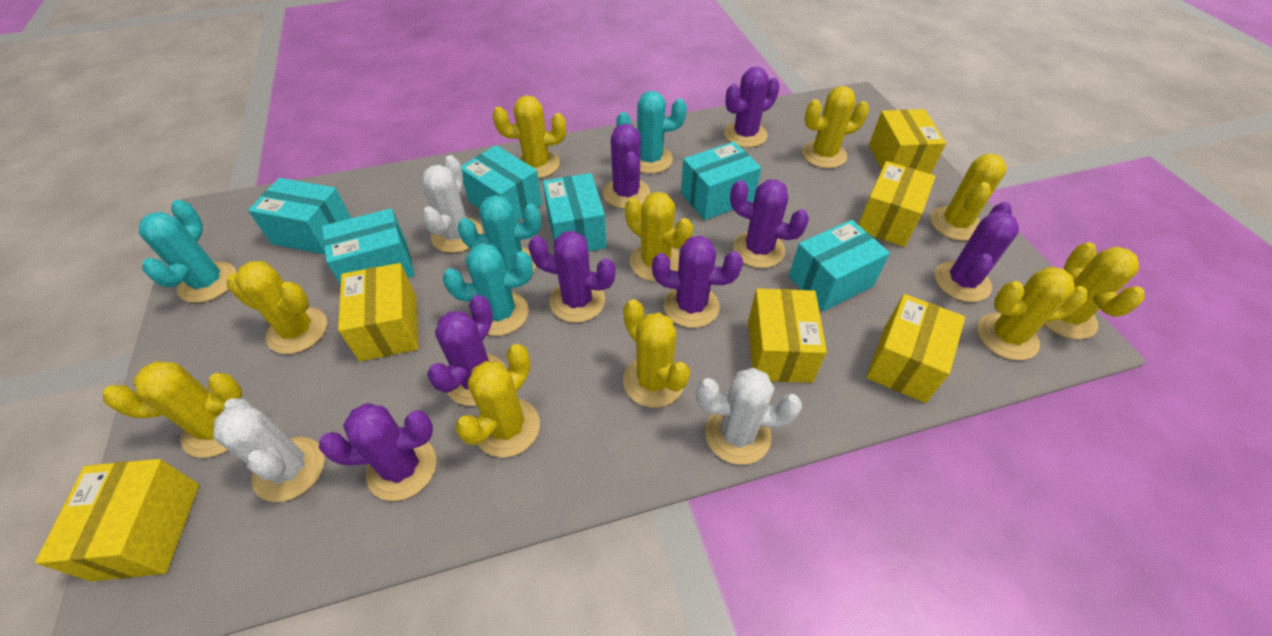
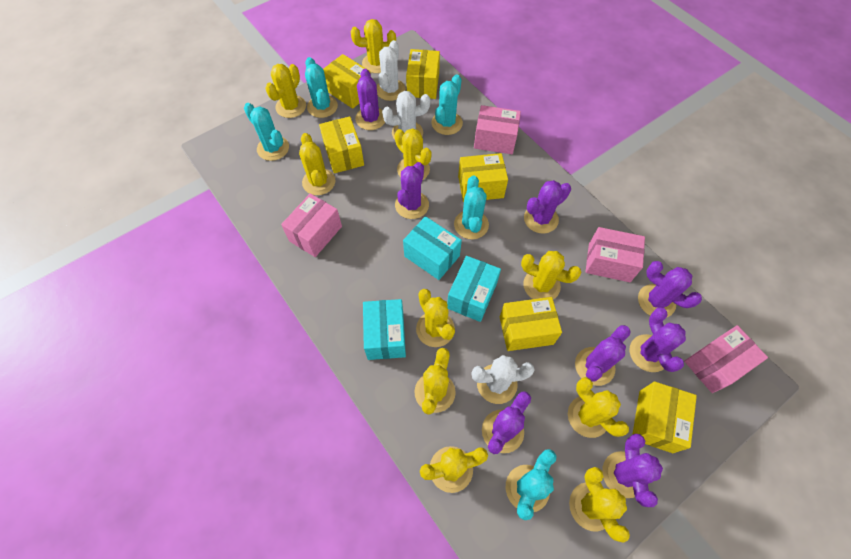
pink box: 0 -> 4
turquoise box: 6 -> 3
turquoise cactus: 4 -> 5

